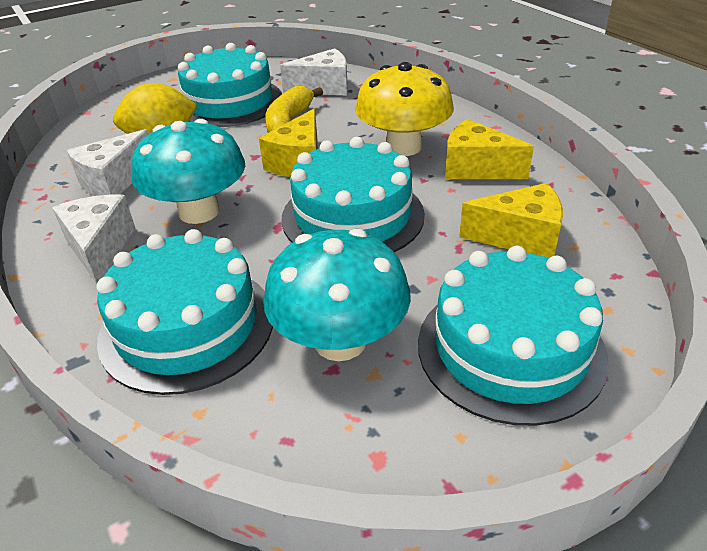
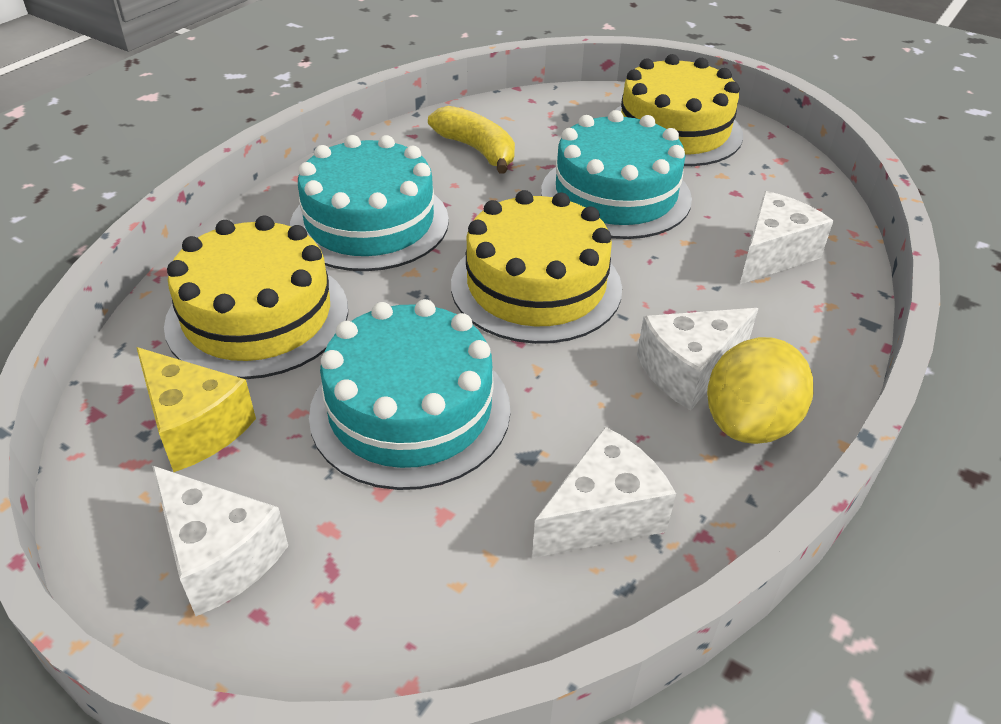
turquoise cake: 4 -> 3
turquoise mushroom: 2 -> 0
white cheese: 3 -> 4
yellow cake: 0 -> 3
yellow cheese: 3 -> 1
yellow mushroom: 1 -> 0

